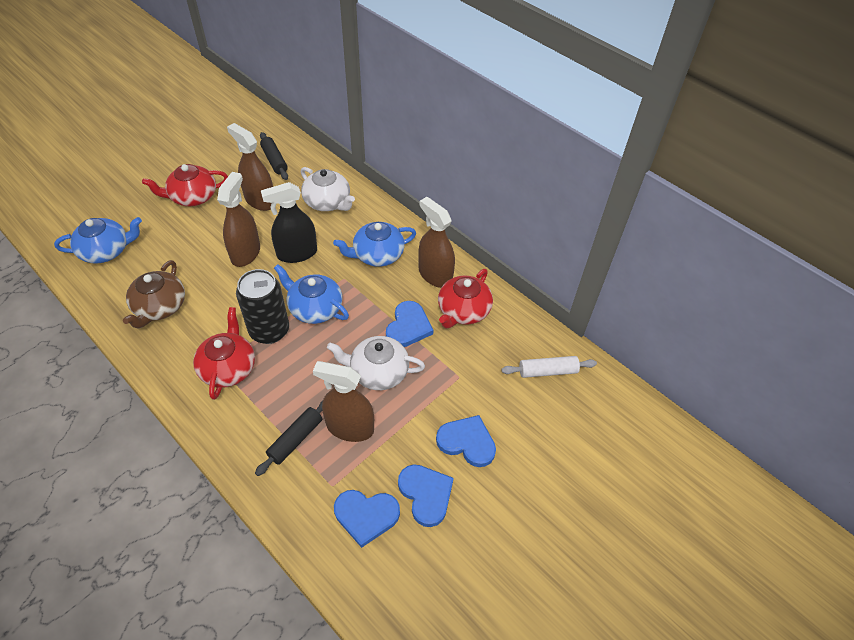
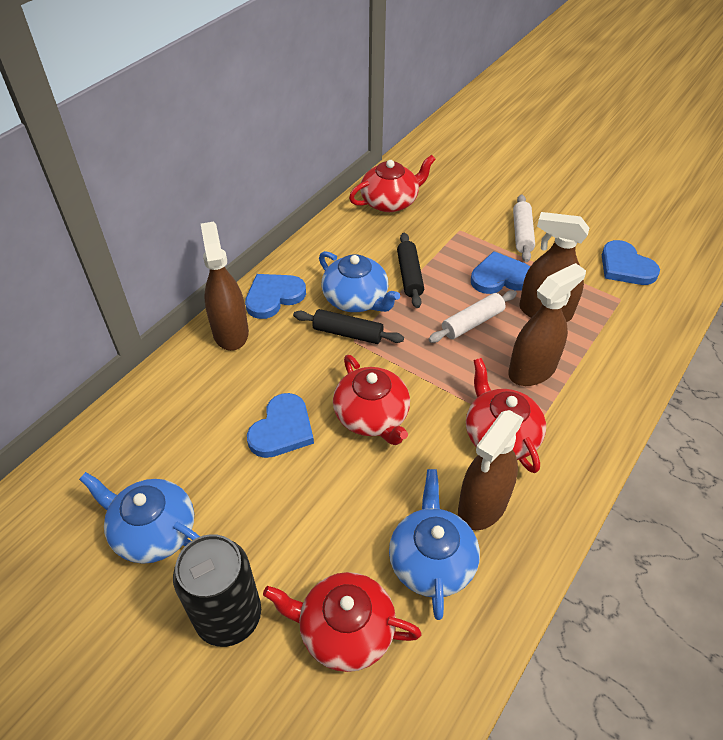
black spray bottle: 1 -> 0
brown teapot: 1 -> 0
red teapot: 3 -> 4
white rolling pin: 1 -> 2
white teapot: 2 -> 0

